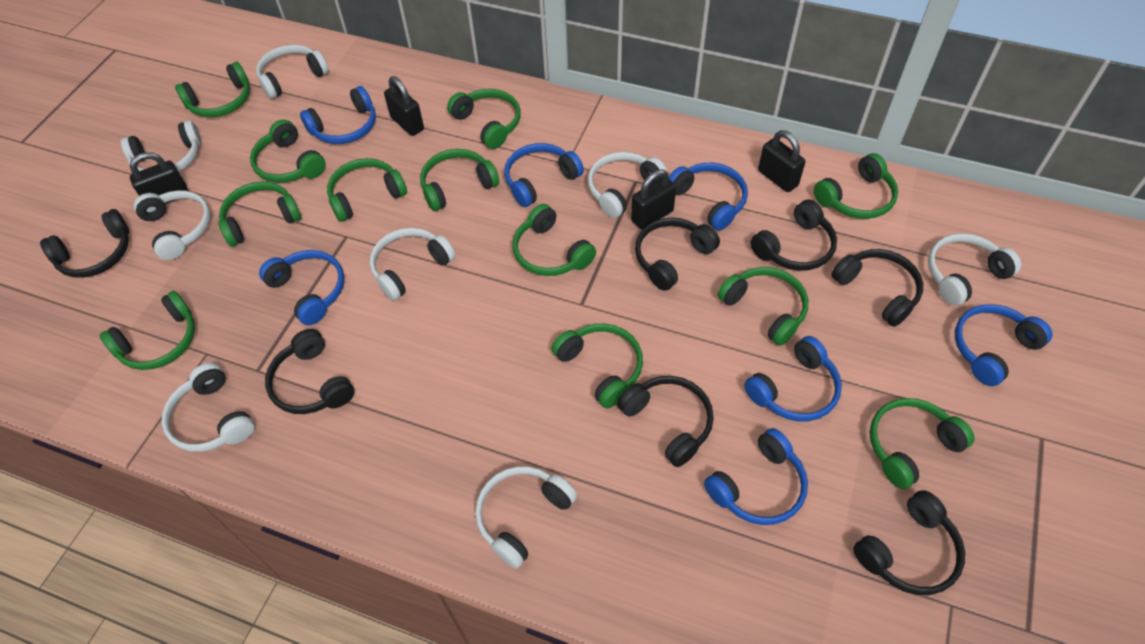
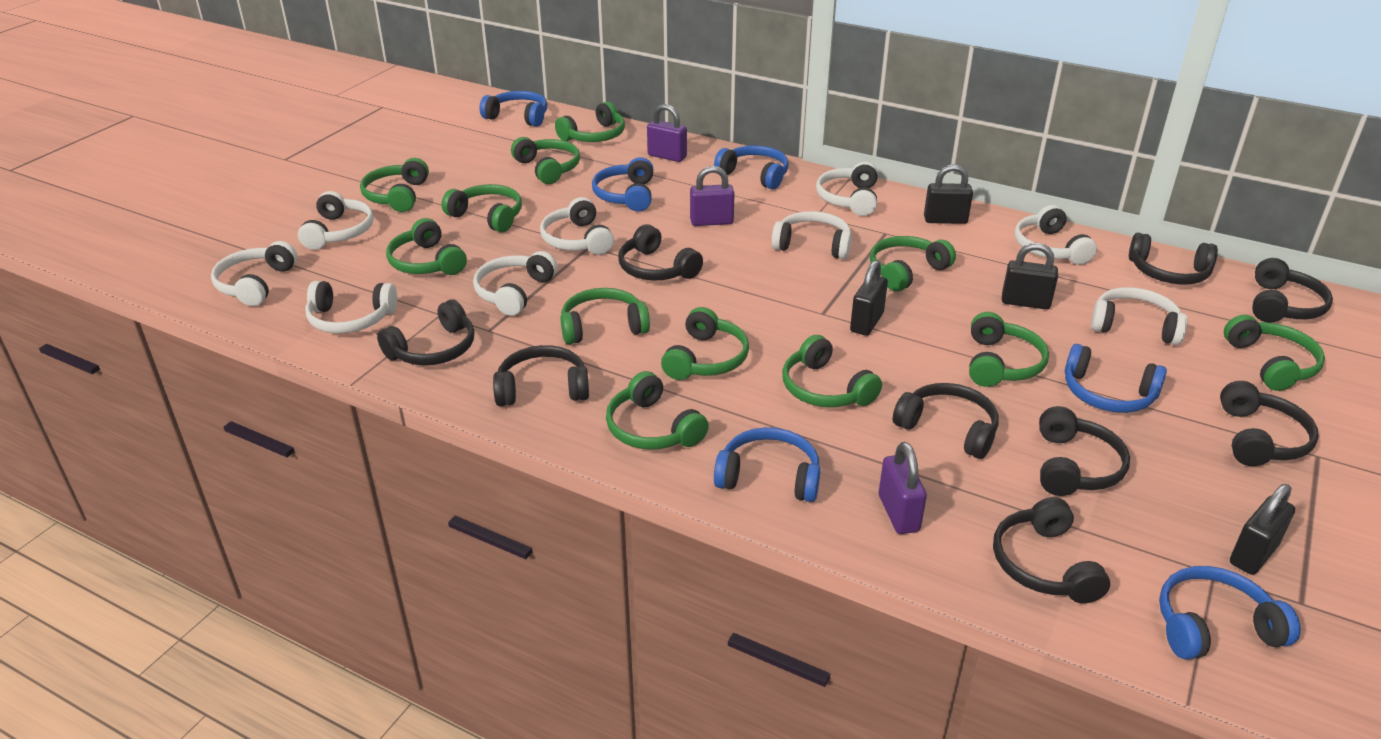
black headphones: 7 -> 9
blue headphones: 7 -> 6
purple padlock: 0 -> 3
white headphones: 8 -> 9

